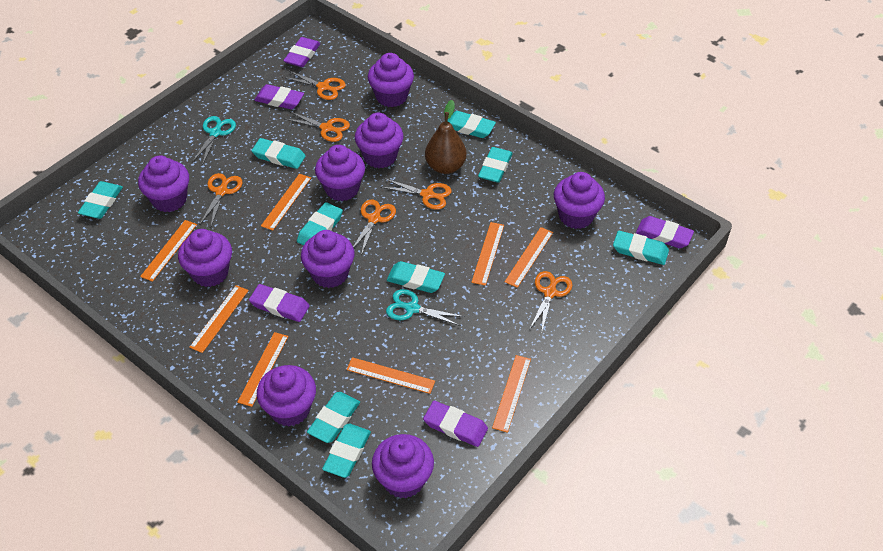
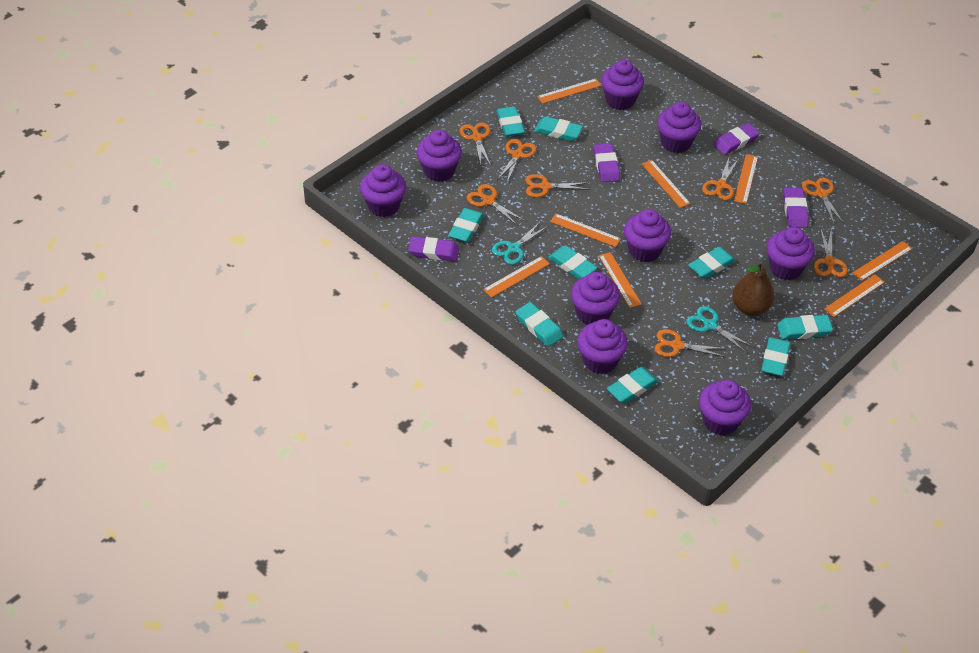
orange scissors: 6 -> 8
purple eraser: 5 -> 4

